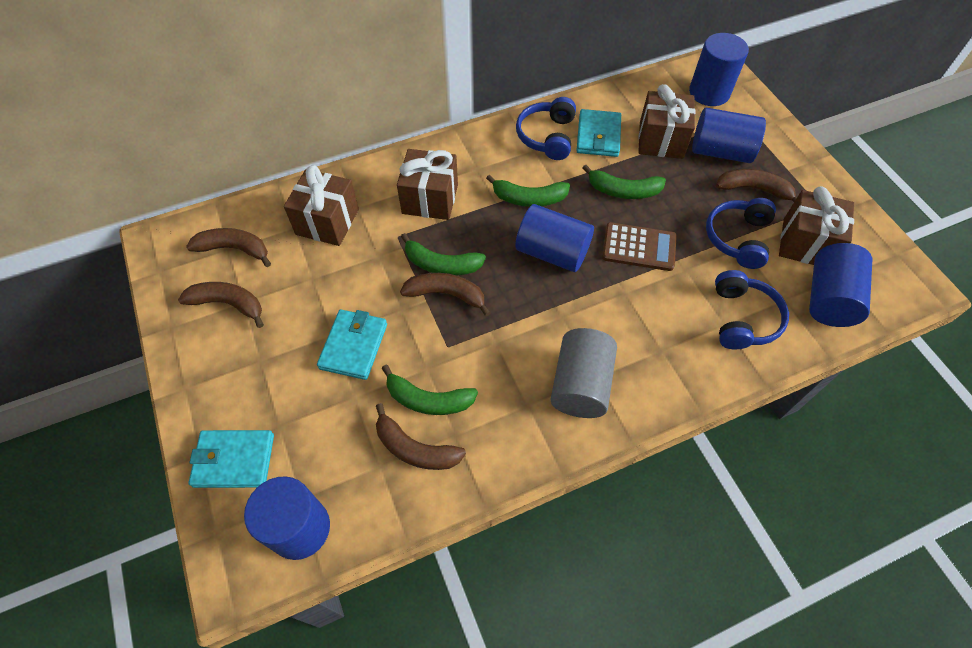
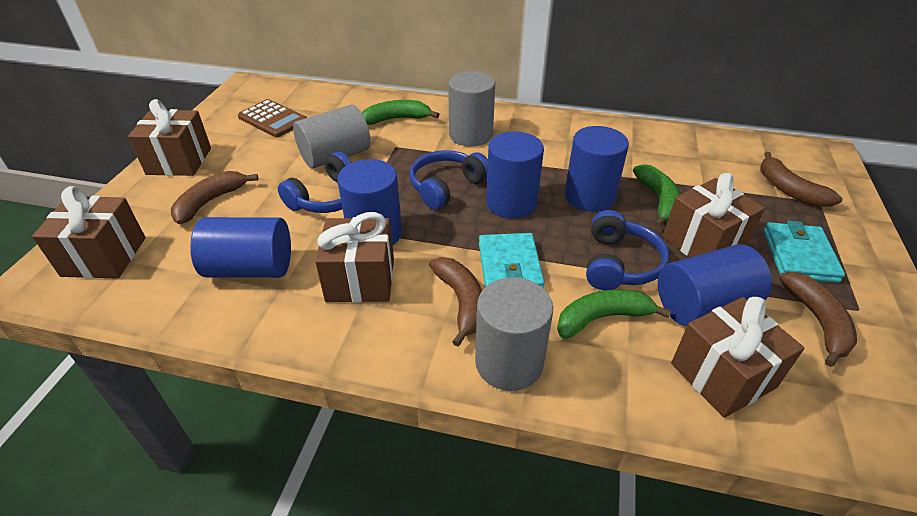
brown banana: 5 -> 4
brown gift: 4 -> 5
green banana: 4 -> 3
grey cylinder: 1 -> 3
turquoise wallet: 3 -> 2

